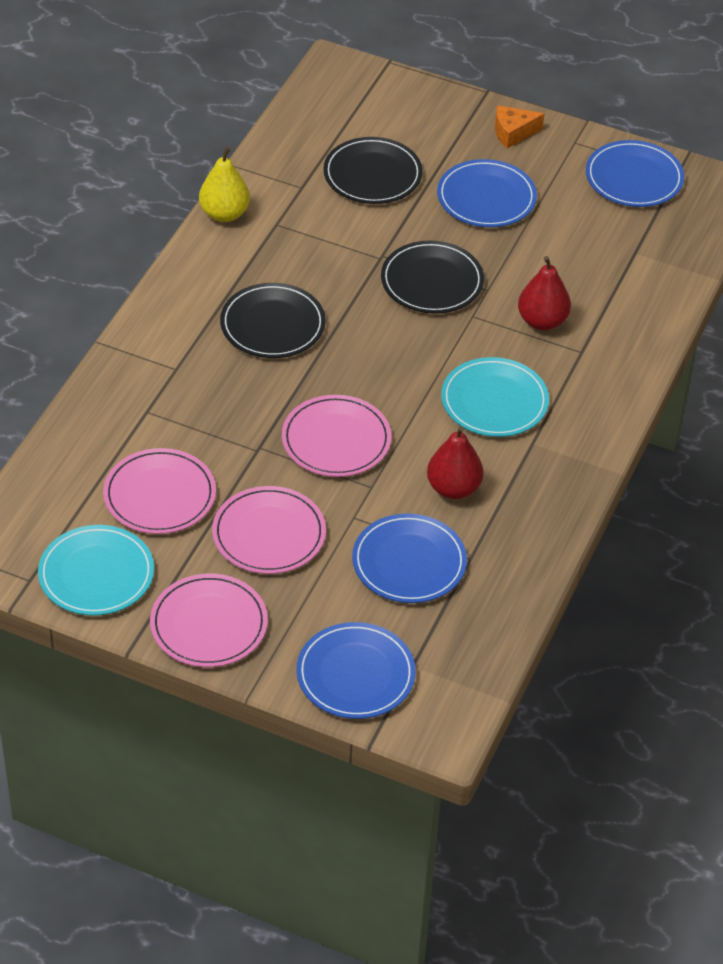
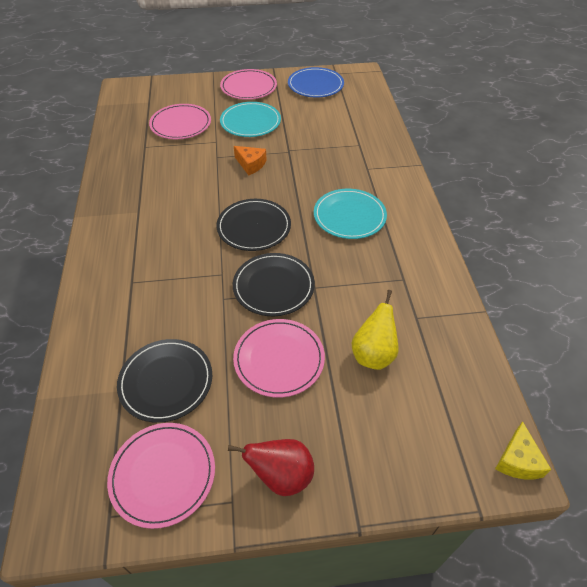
blue plate: 4 -> 1
red pear: 2 -> 1
yellow cheese: 0 -> 1

